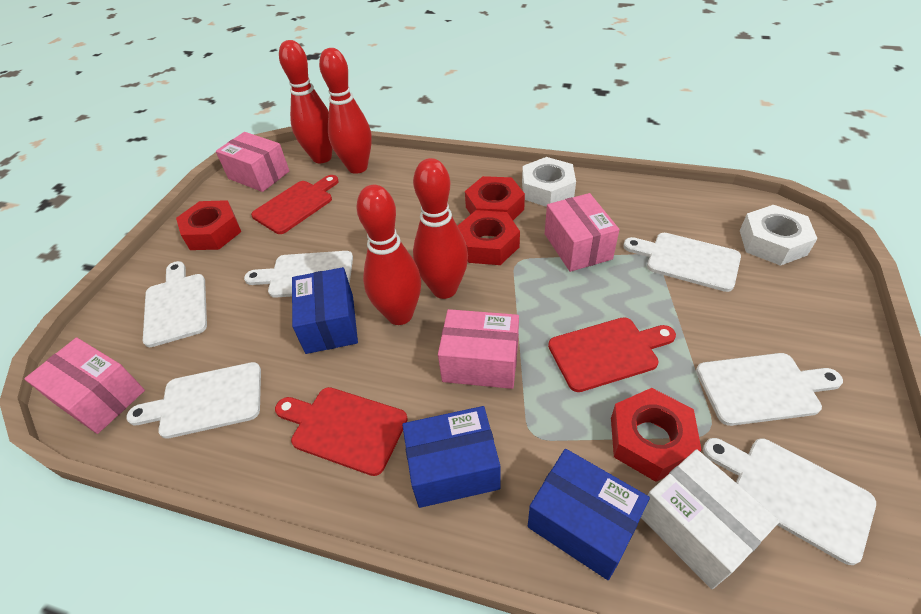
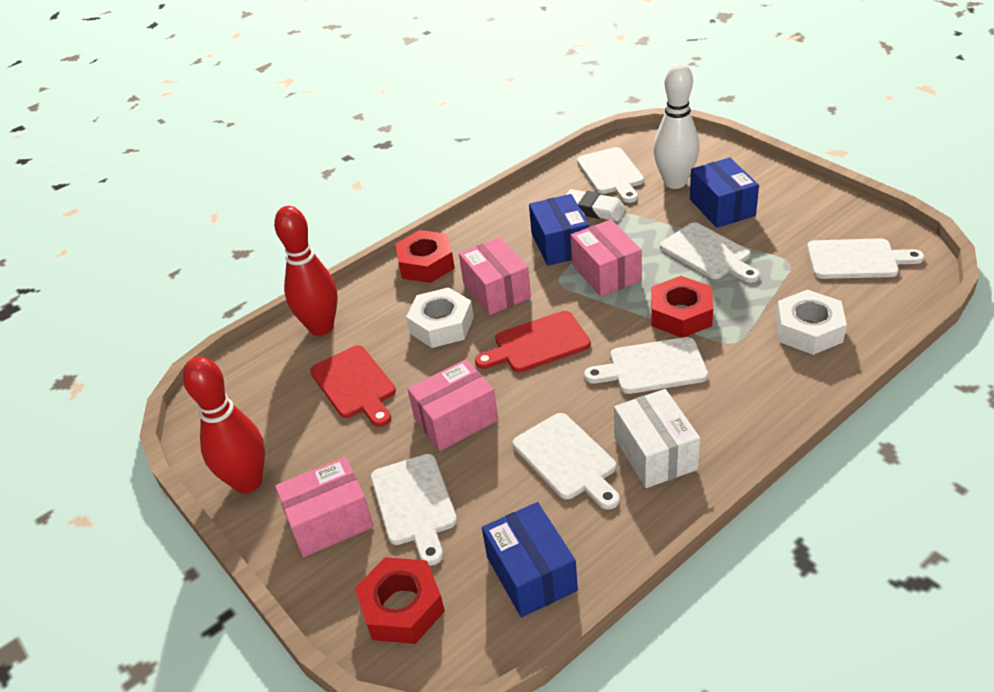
red bowling pin: 4 -> 2
red cutting board: 3 -> 2
red nut: 4 -> 3
white bowling pin: 0 -> 1
white eraser: 0 -> 1

